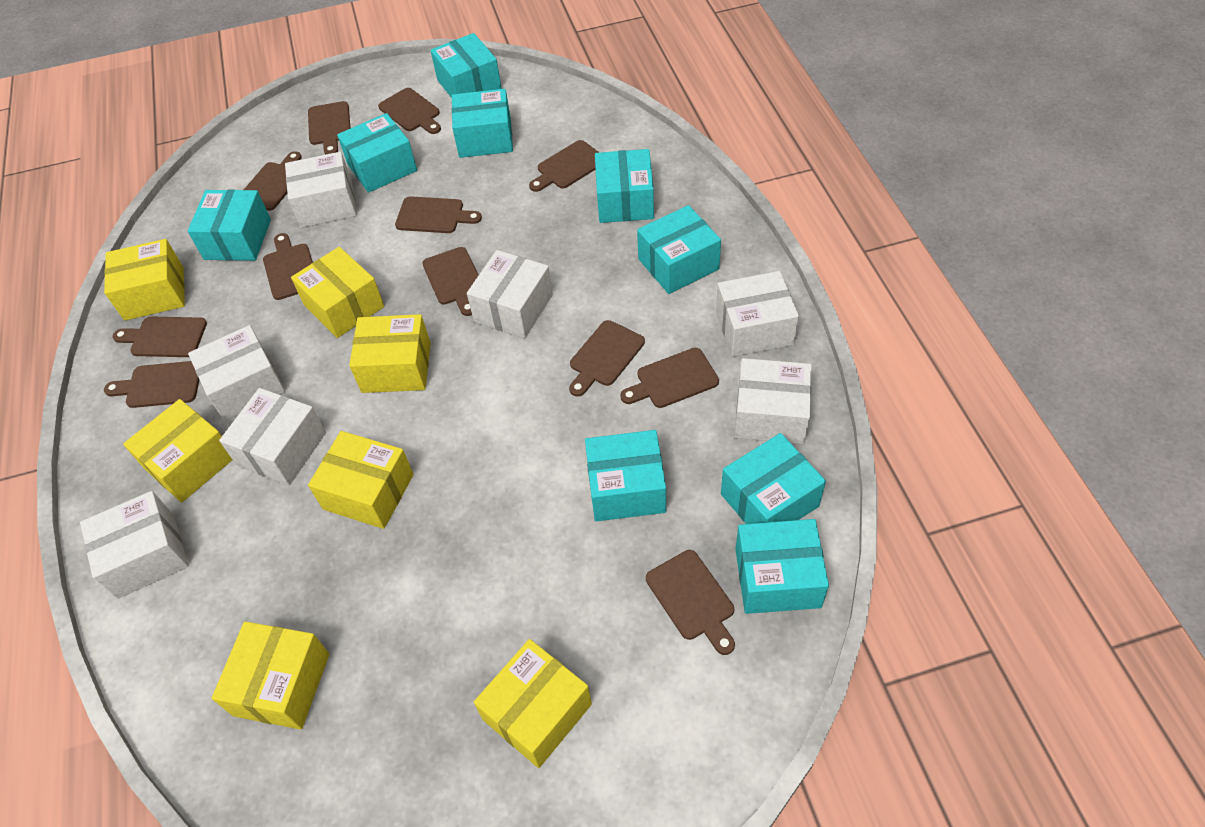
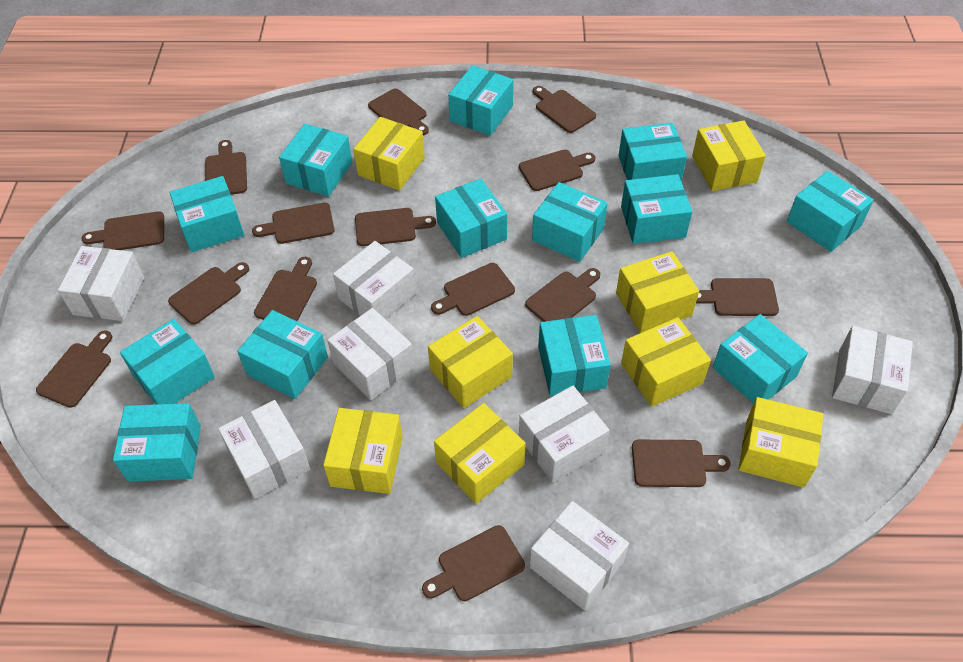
brown cutting board: 12 -> 15
turquoise box: 9 -> 13
yellow box: 7 -> 8

